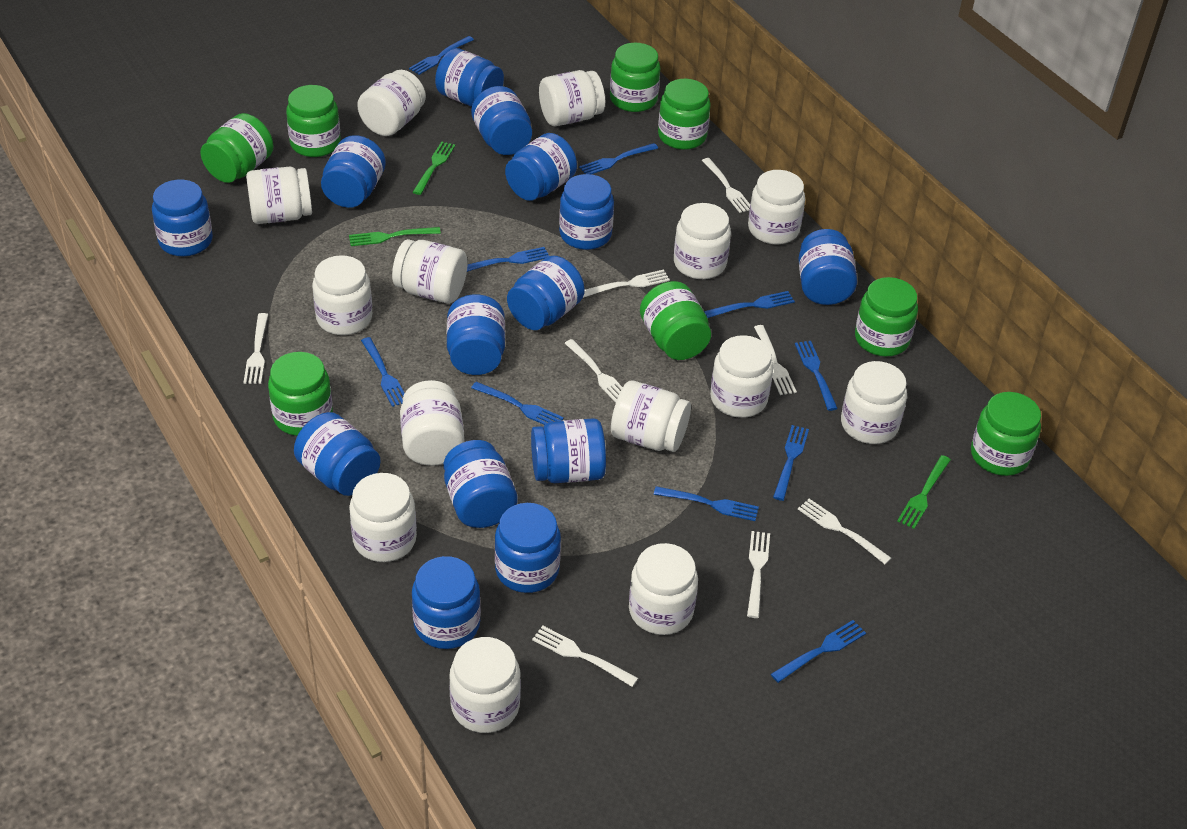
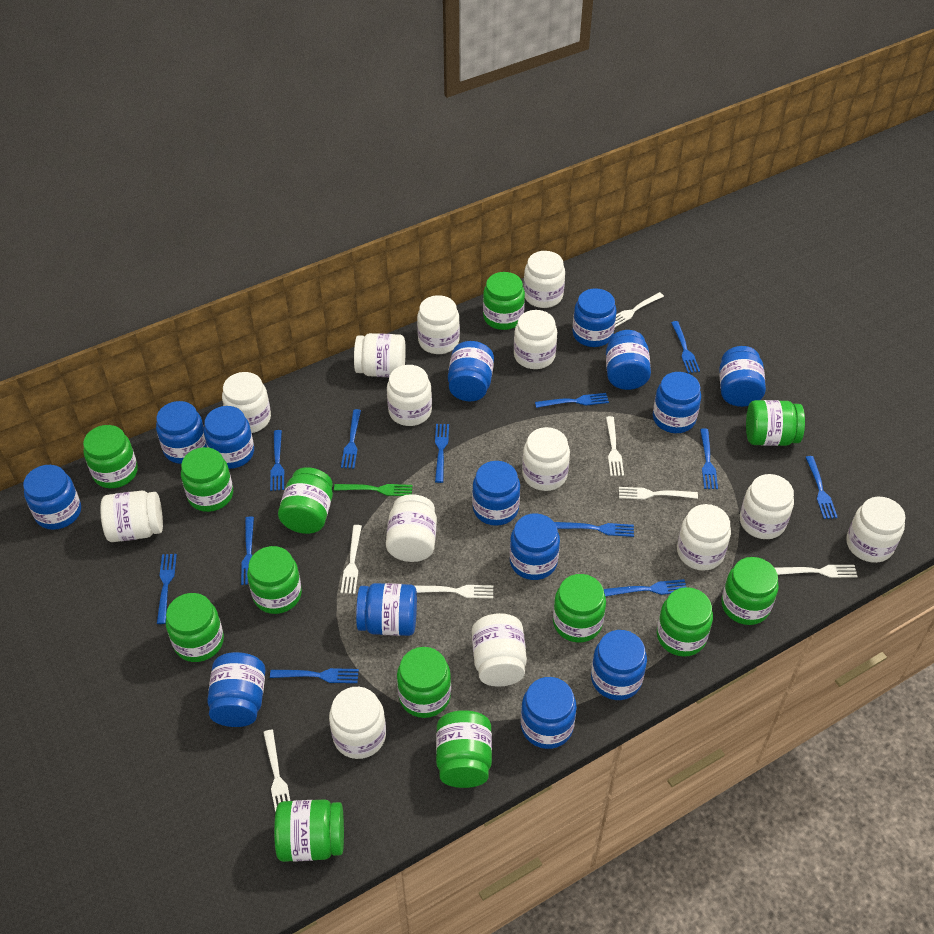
blue fork: 10 -> 12
green fork: 3 -> 1
green jar: 8 -> 13
white fork: 8 -> 7

